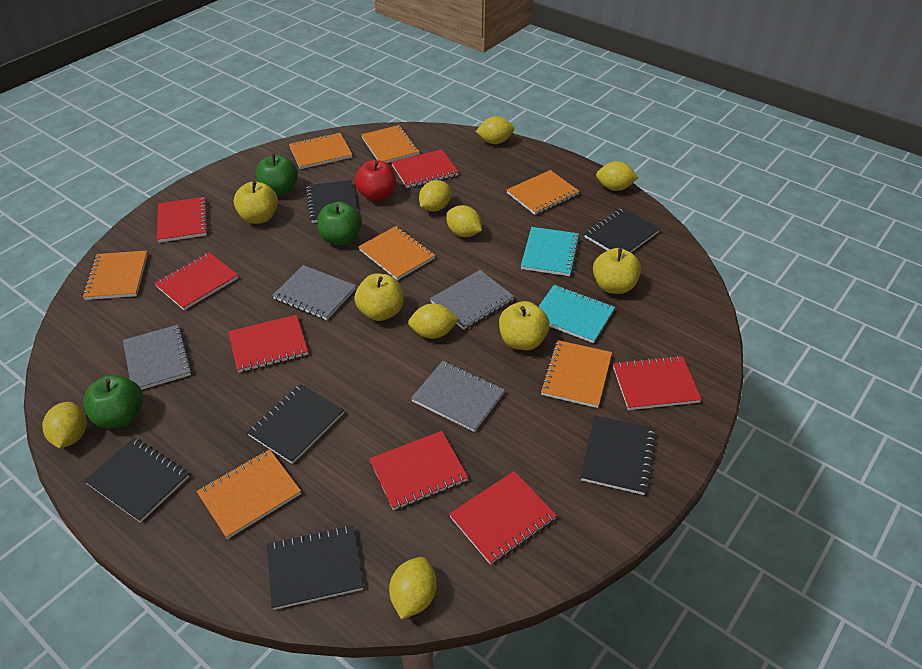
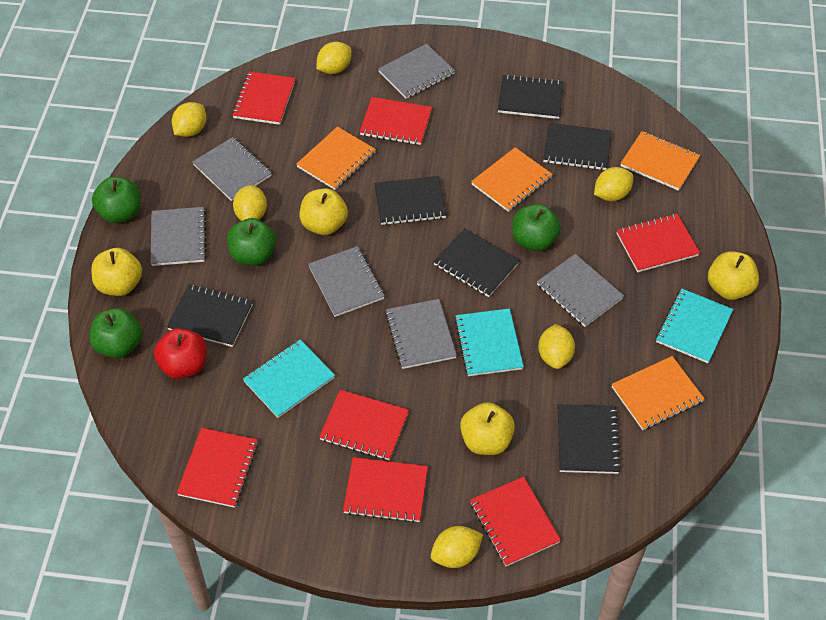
green apple: 3 -> 4
grey notebook: 4 -> 6
orange notebook: 7 -> 4
turquoise notebook: 2 -> 3
yellow lemon: 7 -> 6

